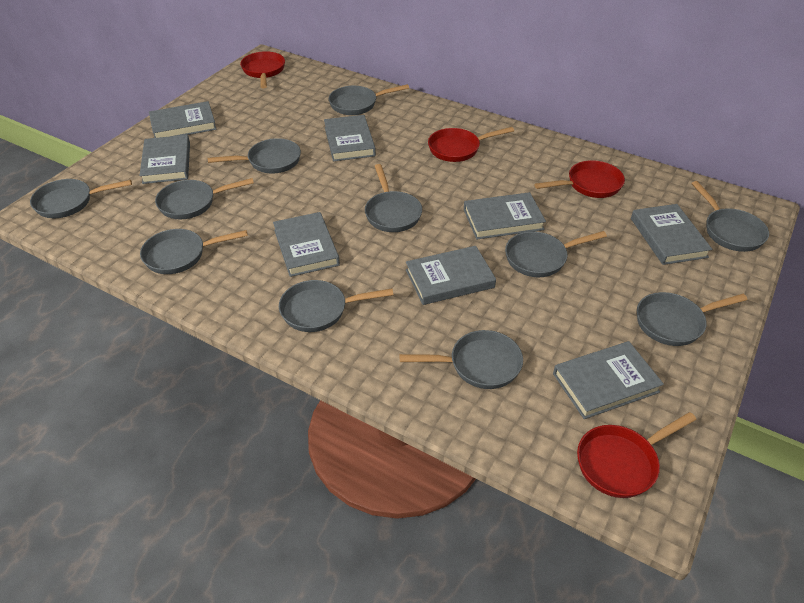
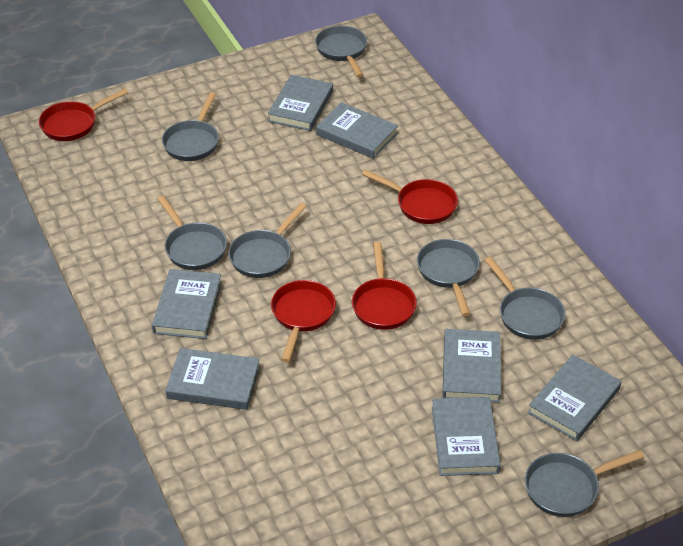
grey book: 8 -> 7
grey pan: 11 -> 7

